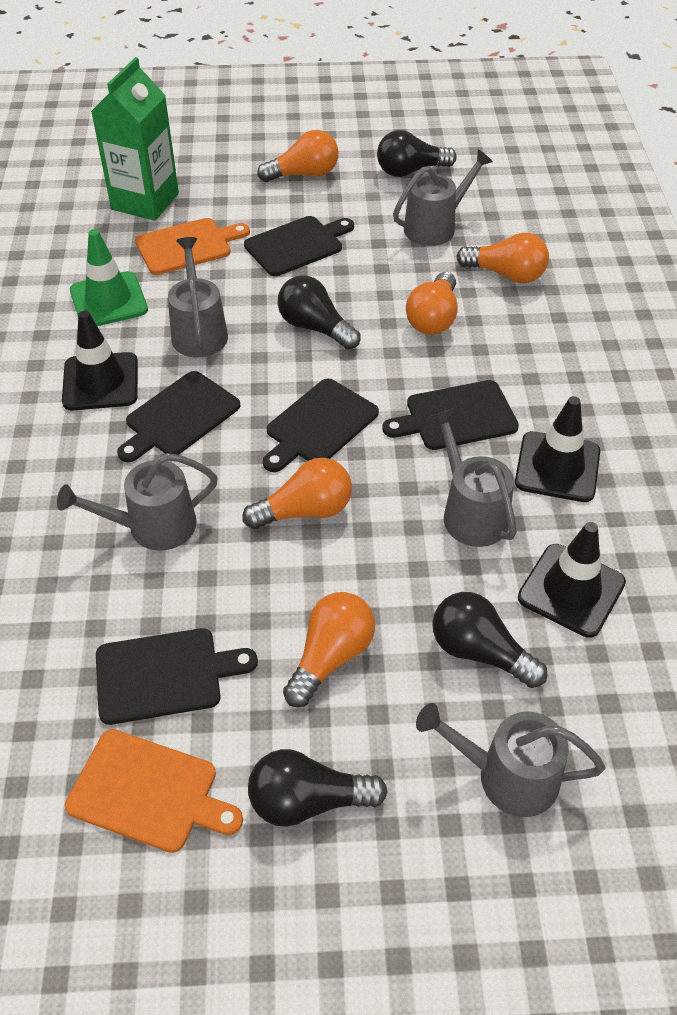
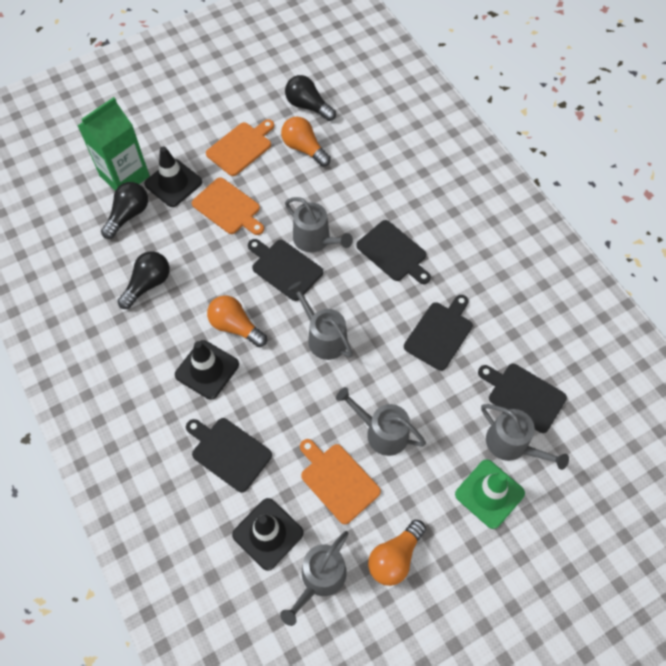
black light bulb: 4 -> 3
orange cutting board: 2 -> 3
orange light bulb: 5 -> 3

